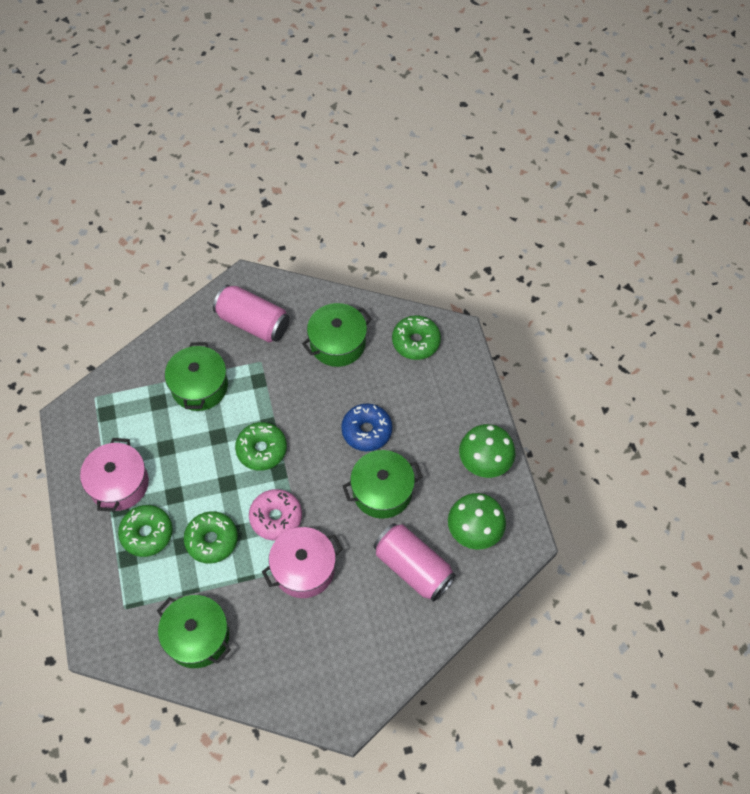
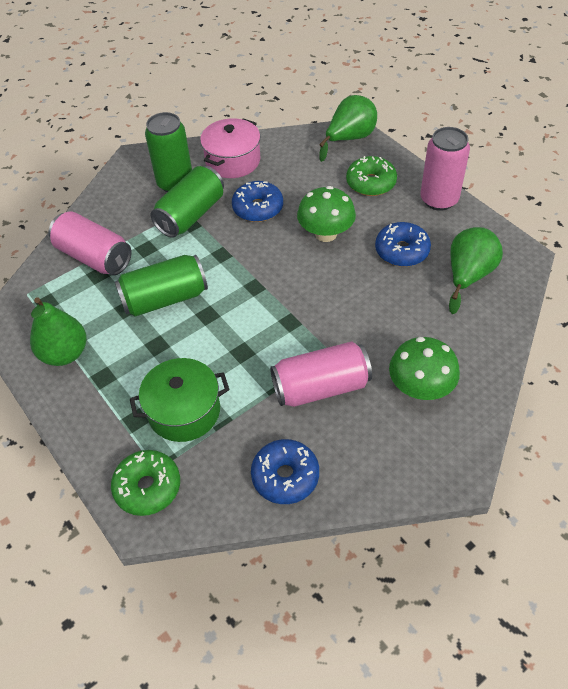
blue donut: 1 -> 3
green can: 0 -> 3
green donut: 4 -> 2
green pear: 0 -> 3
green pot: 4 -> 1
pink can: 2 -> 3
pink donut: 1 -> 0
pink pot: 2 -> 1

